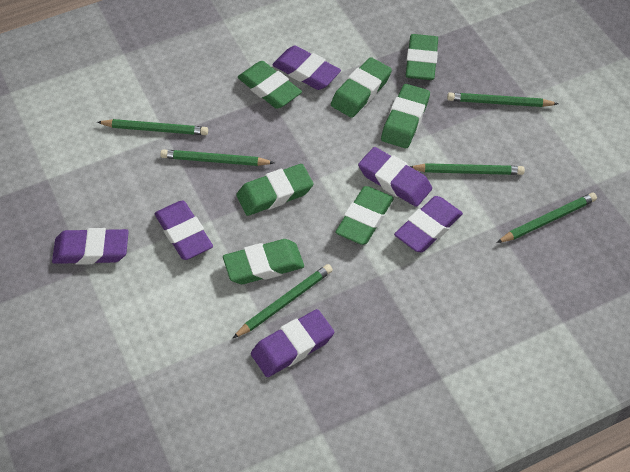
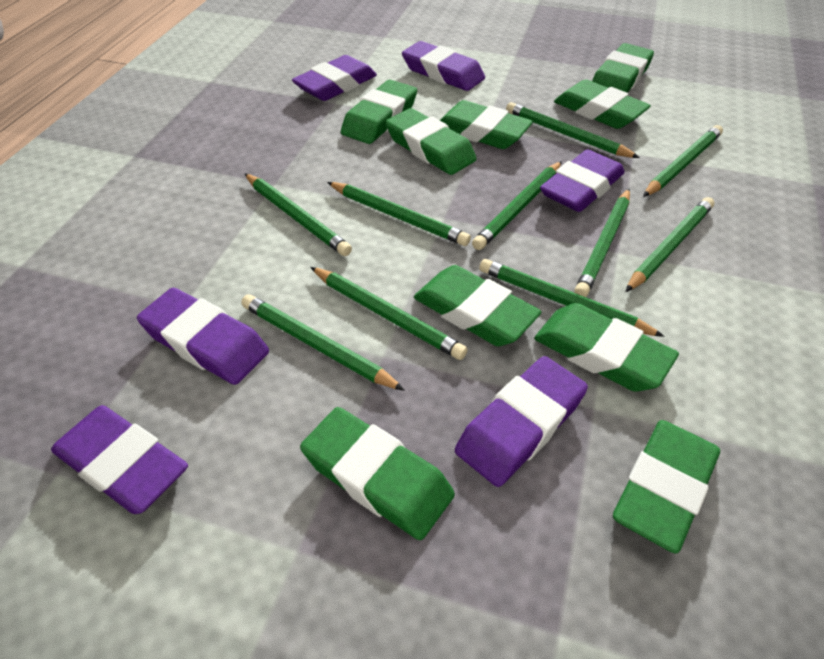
green eraser: 7 -> 9
green pencil: 6 -> 10

